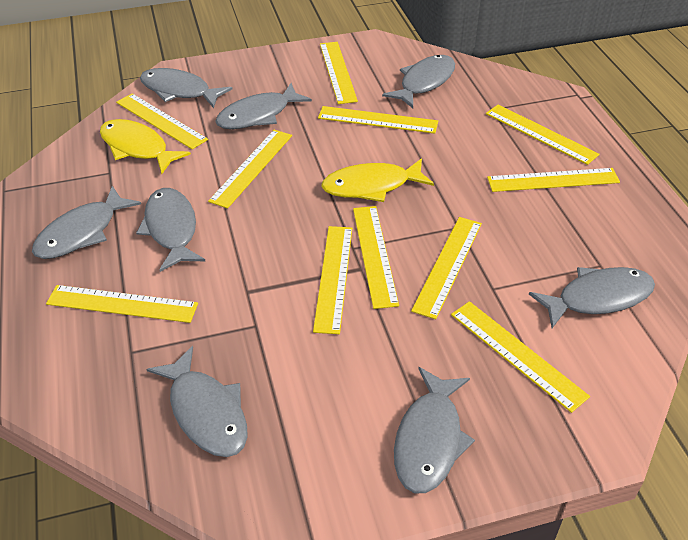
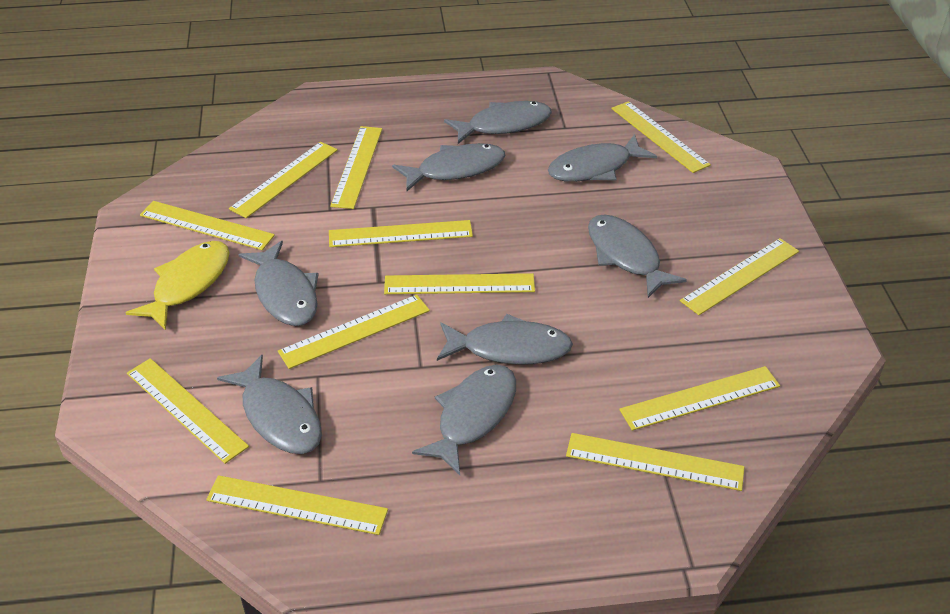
yellow fish: 2 -> 1
yellow ruler: 11 -> 12

